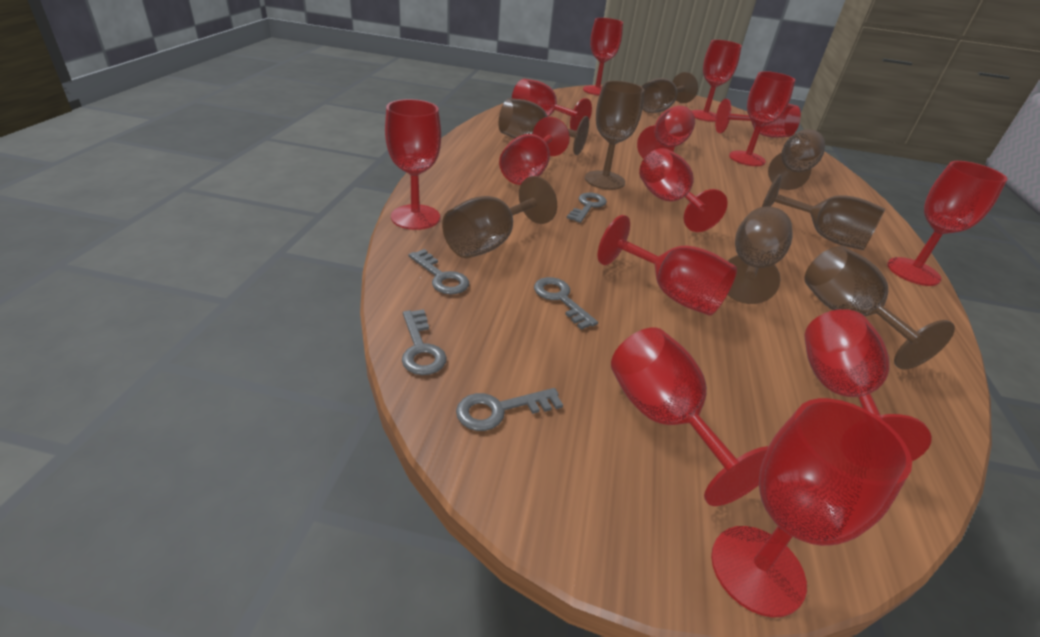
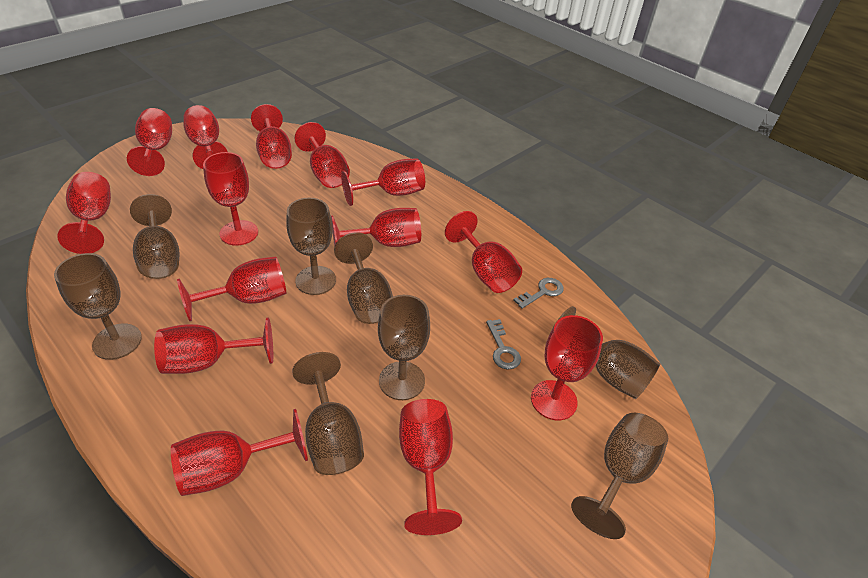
grey key: 5 -> 2

